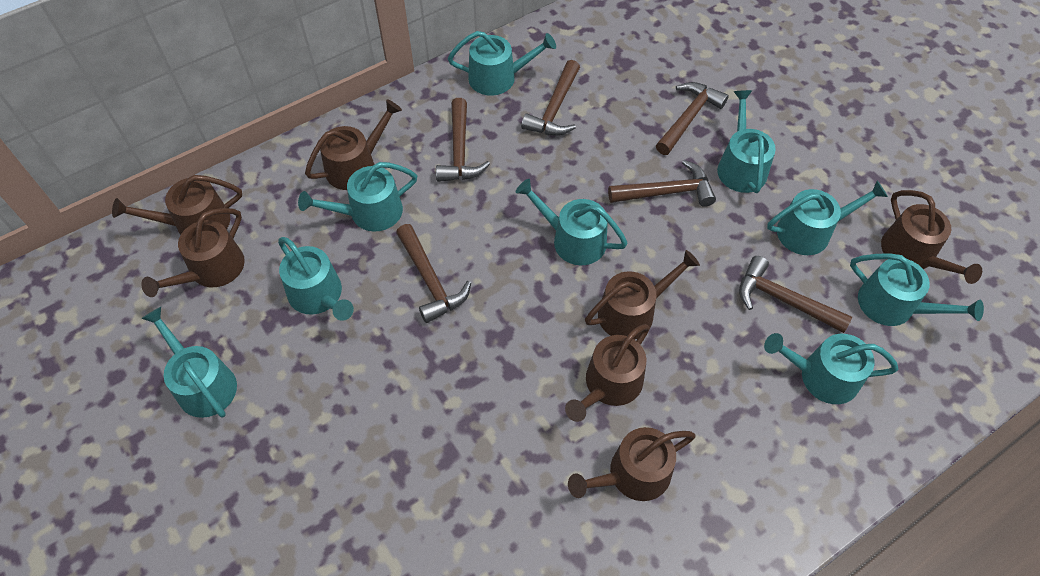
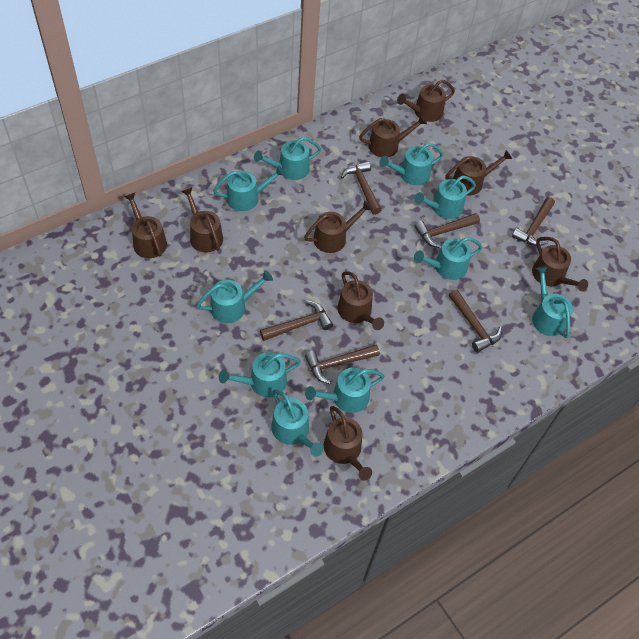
brown watering can: 7 -> 9
turquoise watering can: 9 -> 10

